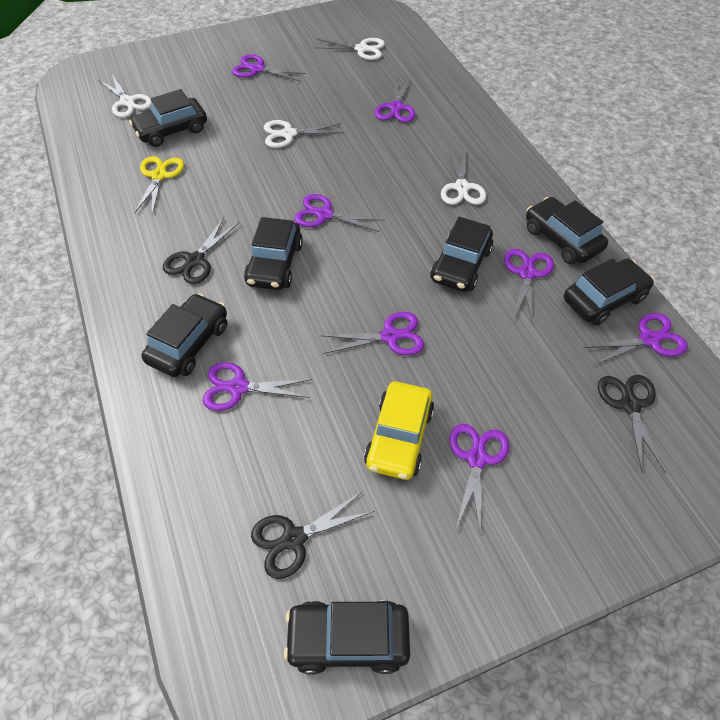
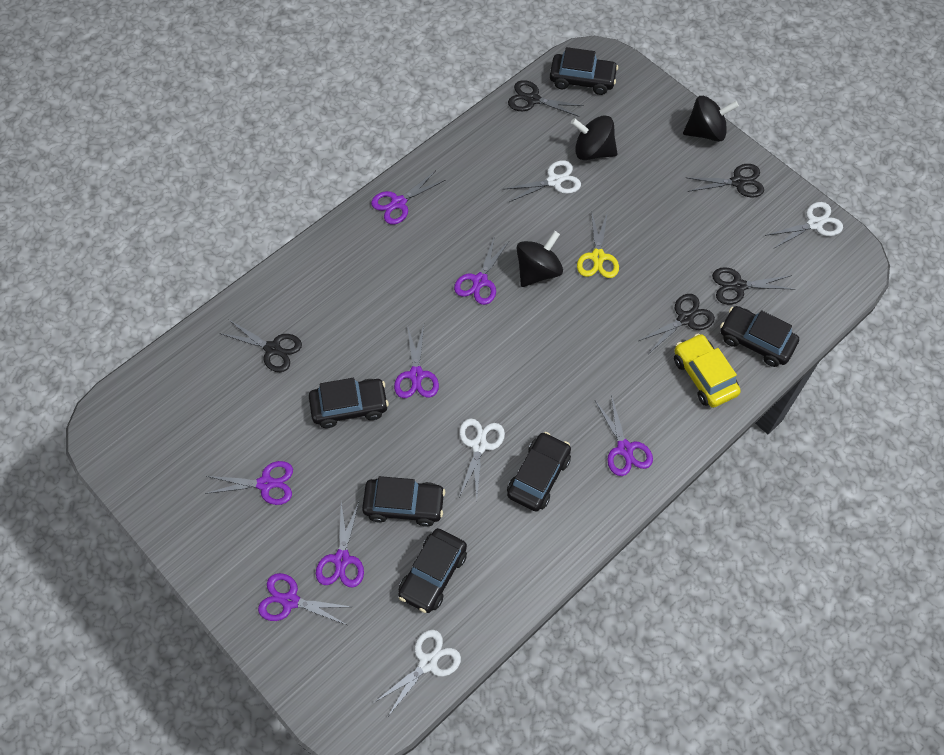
black car: 7 -> 6
black scissors: 3 -> 5
black spinning top: 0 -> 3
purple scissors: 8 -> 7

